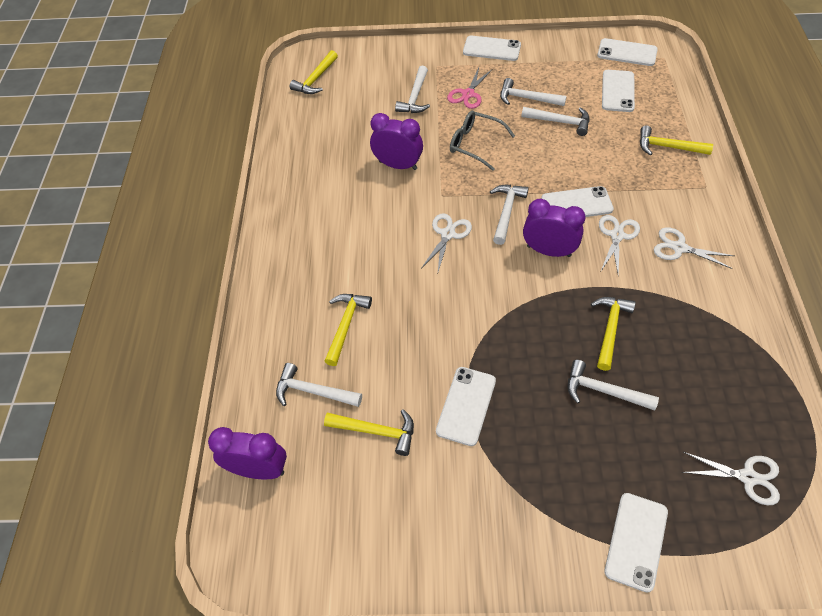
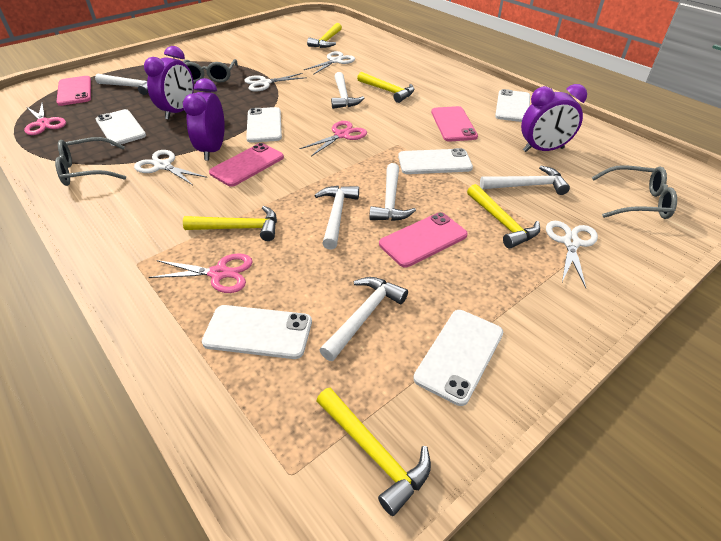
grey glasses: 1 -> 3
pink phone: 0 -> 4
pink scissors: 1 -> 3

